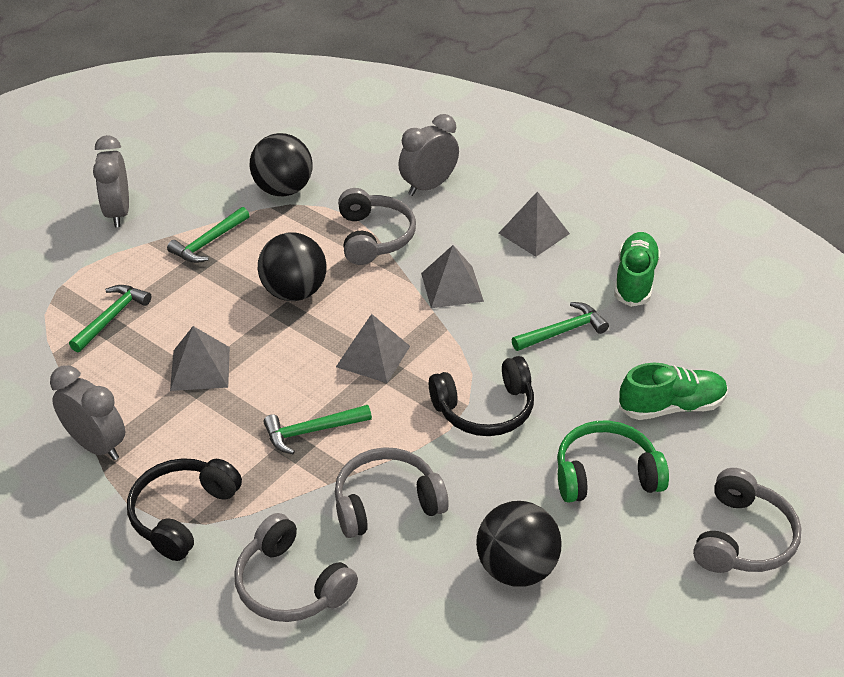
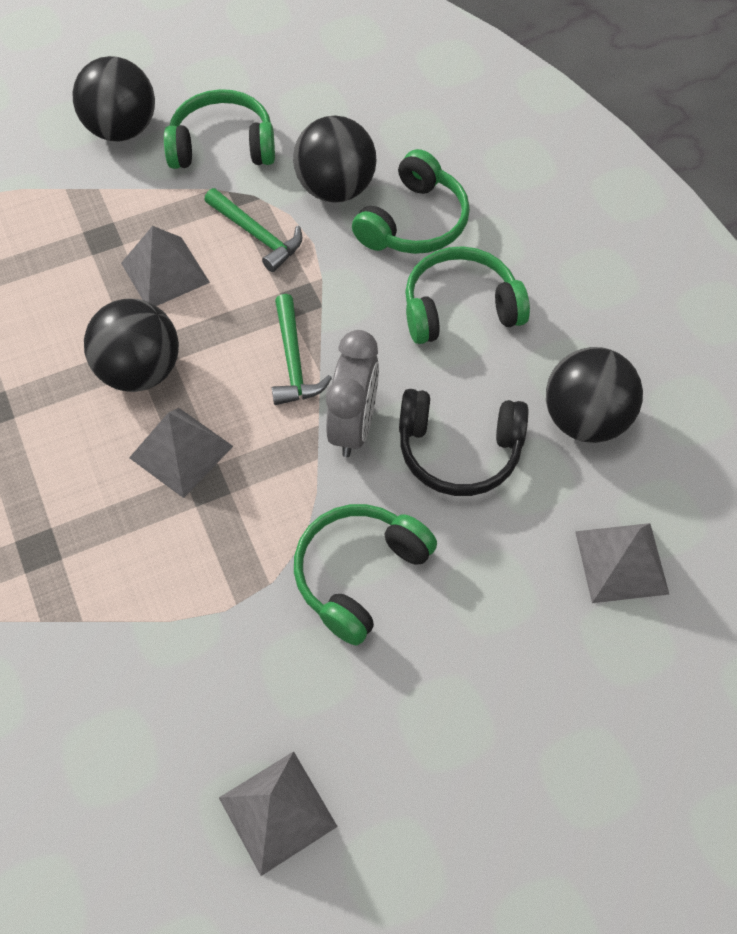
black ball: 3 -> 4
black headphones: 2 -> 1
green hammer: 4 -> 2
green headphones: 1 -> 4
green shoe: 2 -> 0
grey clock: 3 -> 1
grey headphones: 4 -> 0

